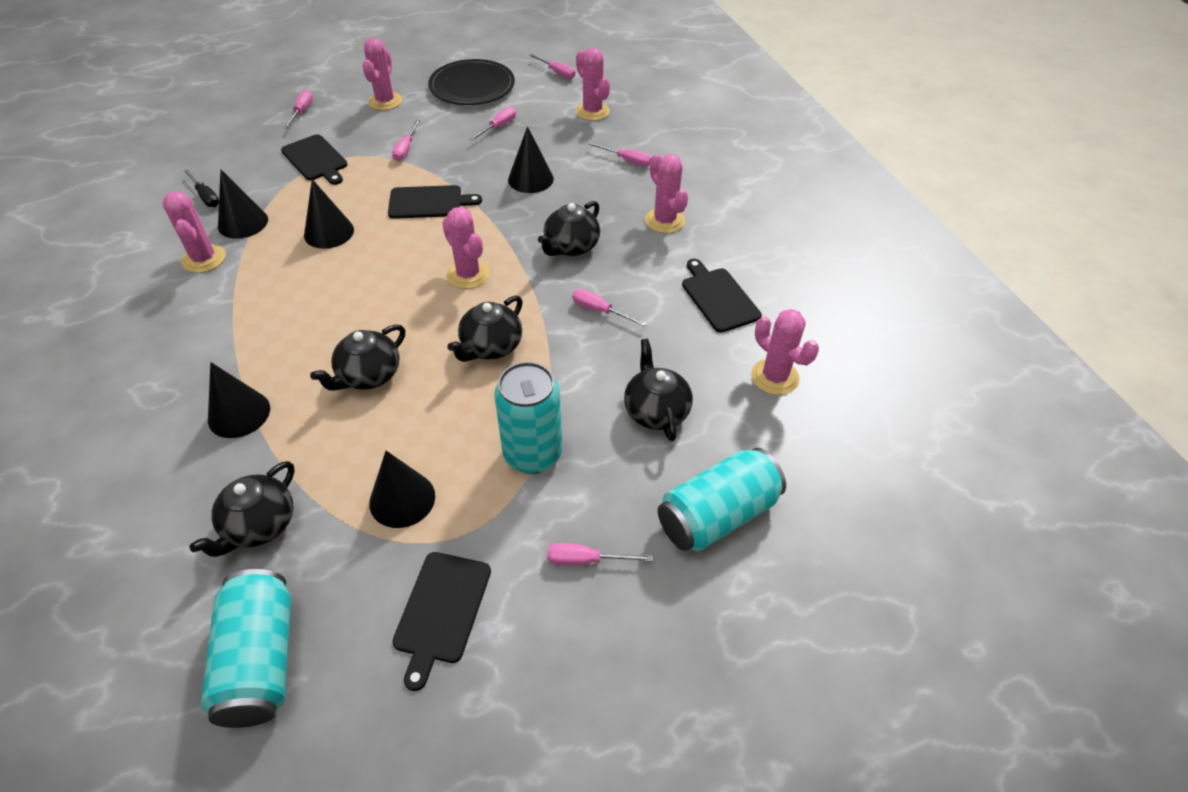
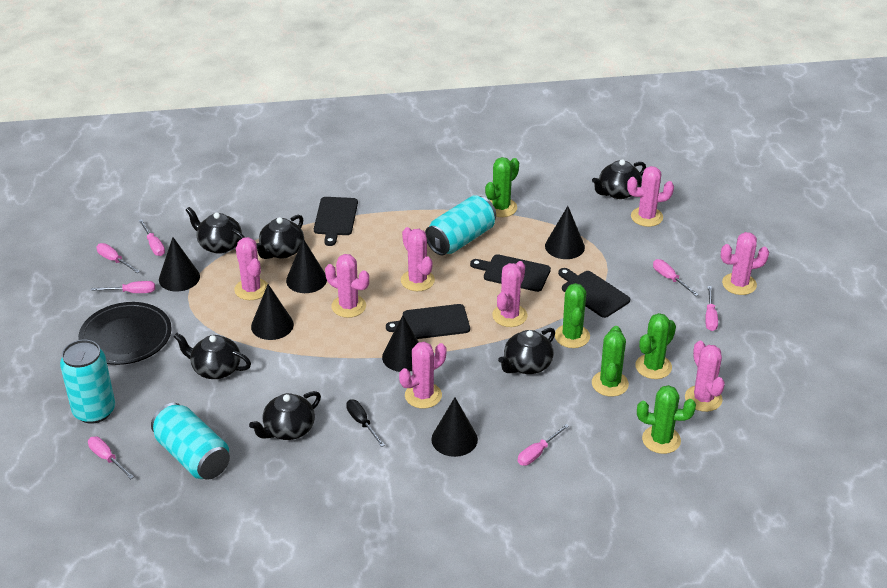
black cone: 5 -> 6
black teapot: 5 -> 6
green cactus: 0 -> 5
pink cactus: 6 -> 8

